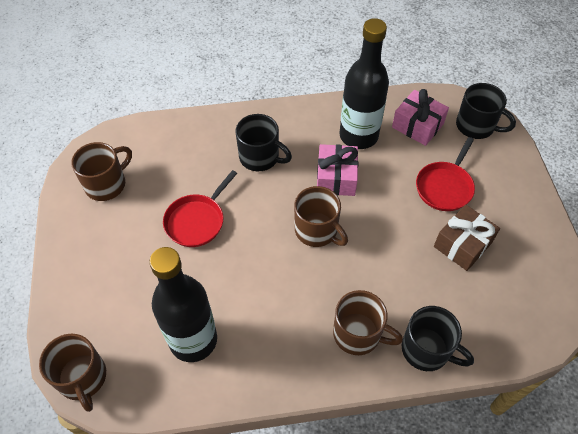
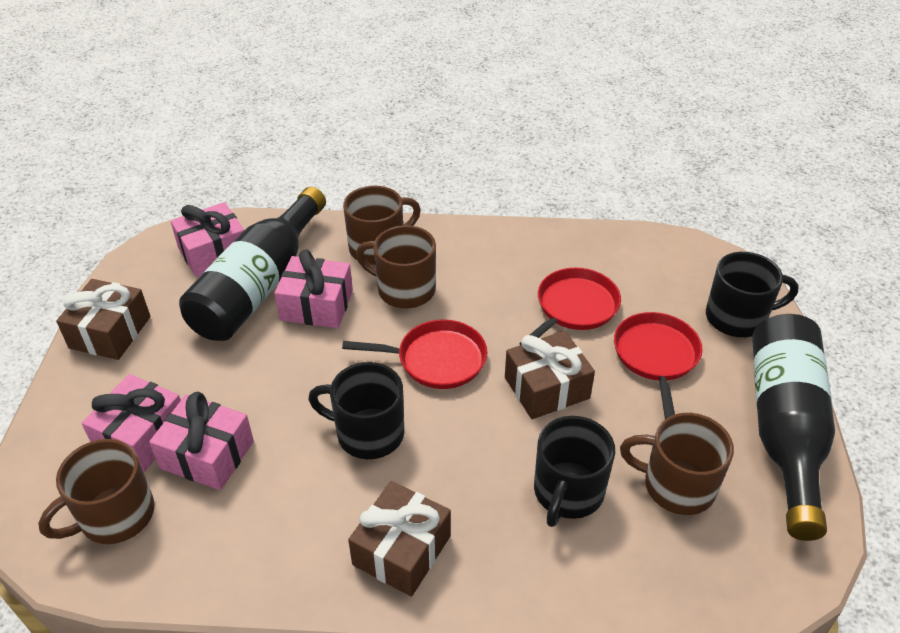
brown gift: 1 -> 3
pink gift: 2 -> 4
red pan: 2 -> 3

